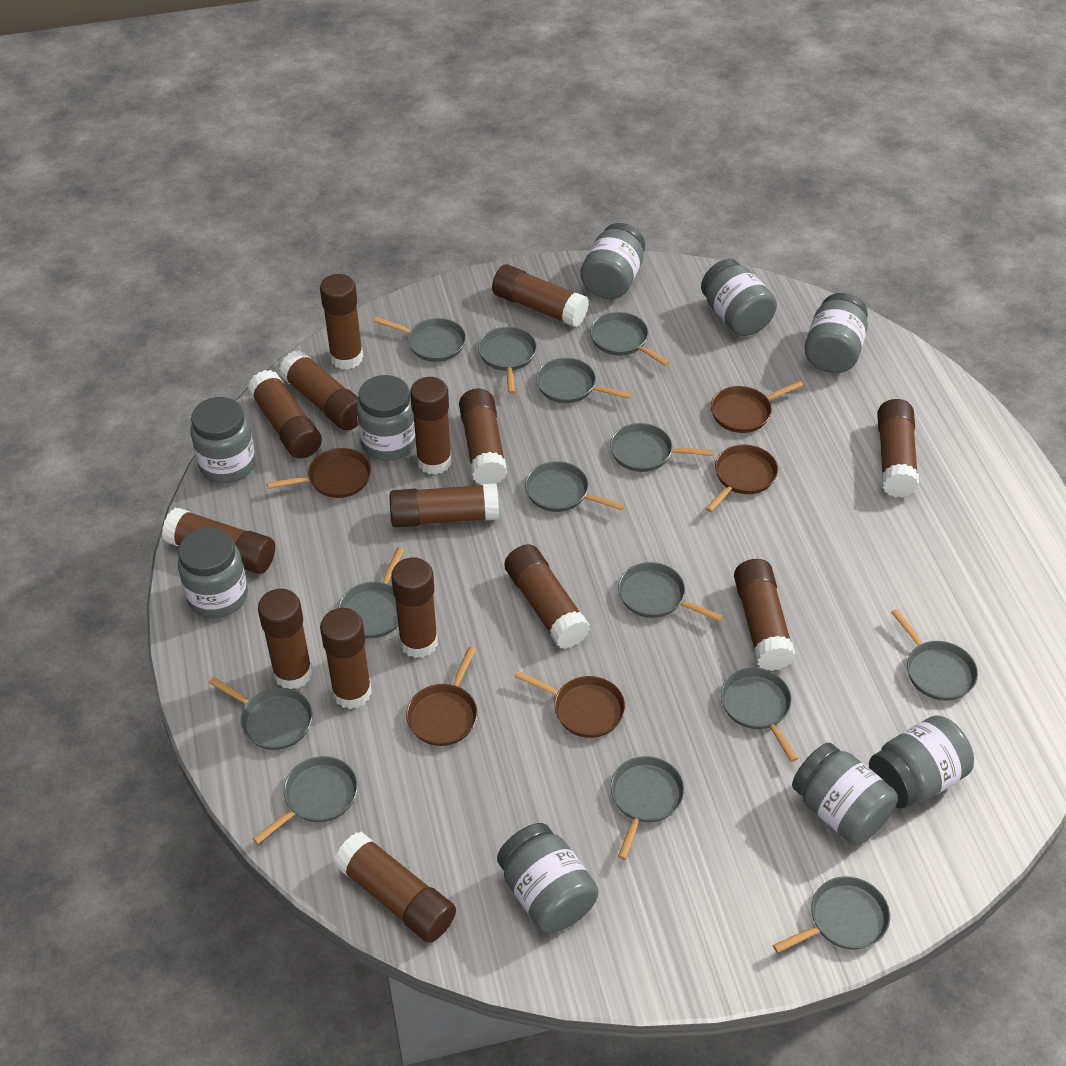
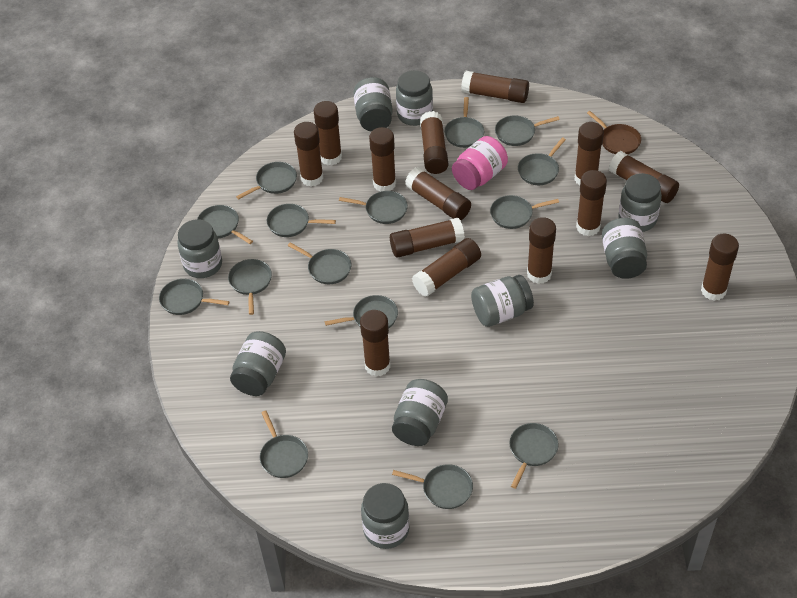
brown glue stick: 15 -> 14
brown pan: 5 -> 1
grey pan: 14 -> 15
pink jar: 0 -> 1

